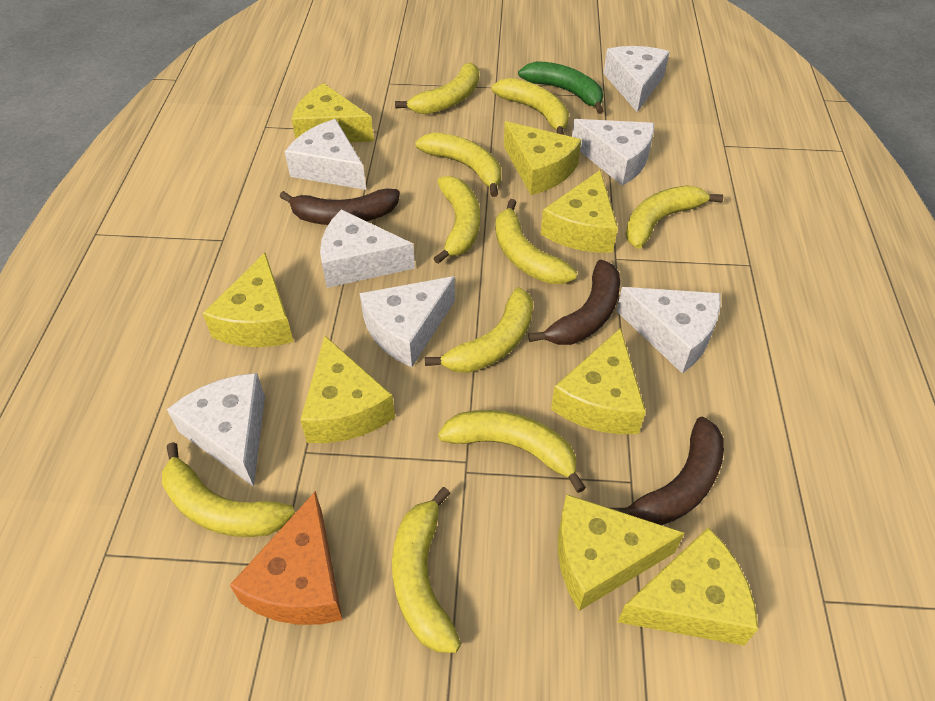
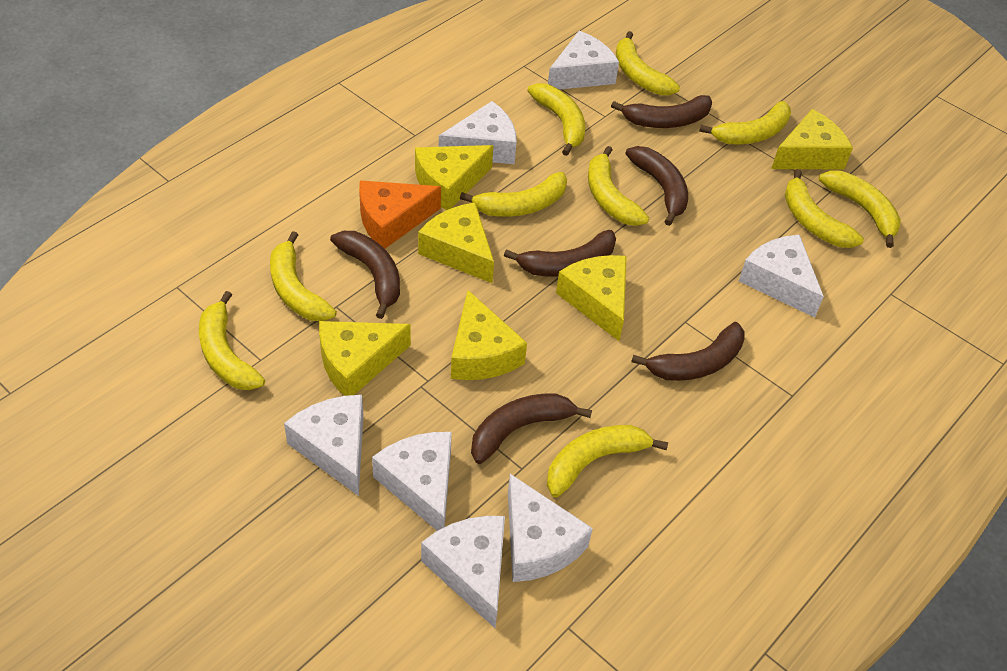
brown banana: 3 -> 6
green banana: 1 -> 0
yellow cheese: 8 -> 6

